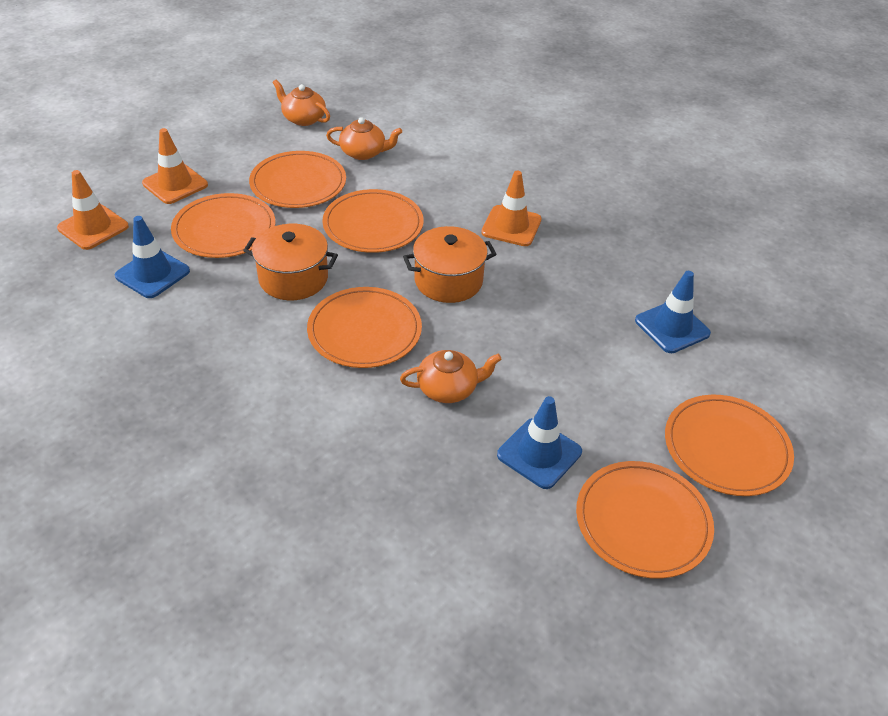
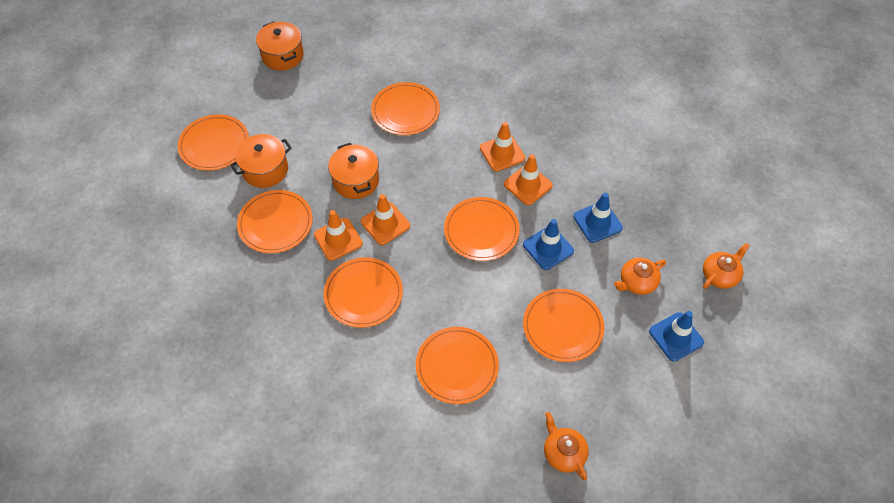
orange plate: 6 -> 7
orange pot: 2 -> 3
orange traffic cone: 3 -> 4

